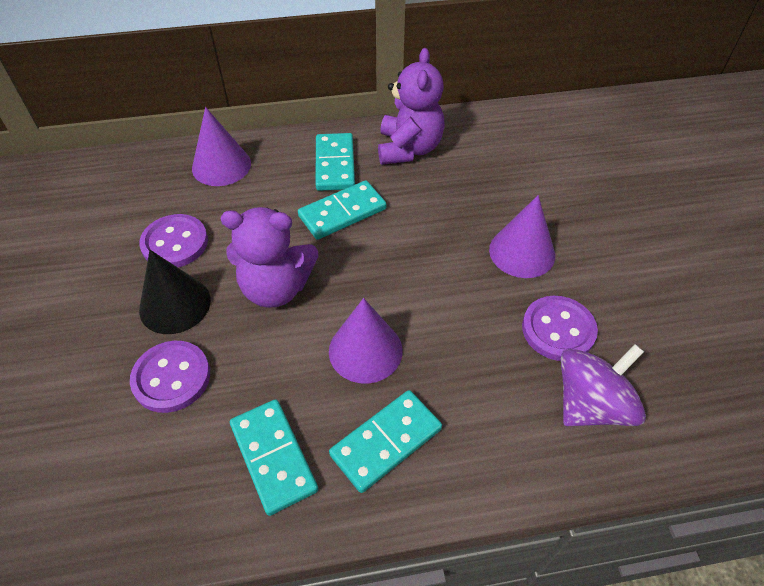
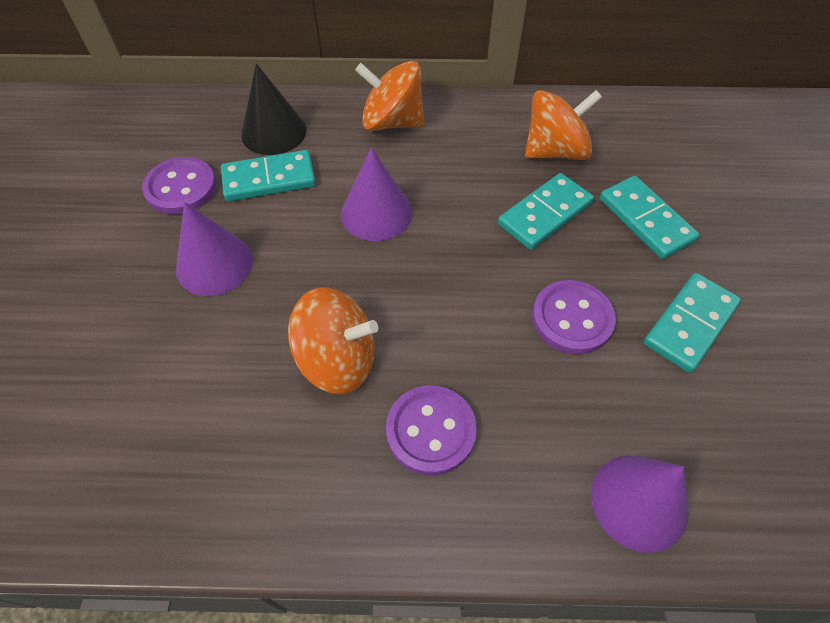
orange spinning top: 0 -> 3
purple spinning top: 1 -> 0
purple teddy bear: 2 -> 0

